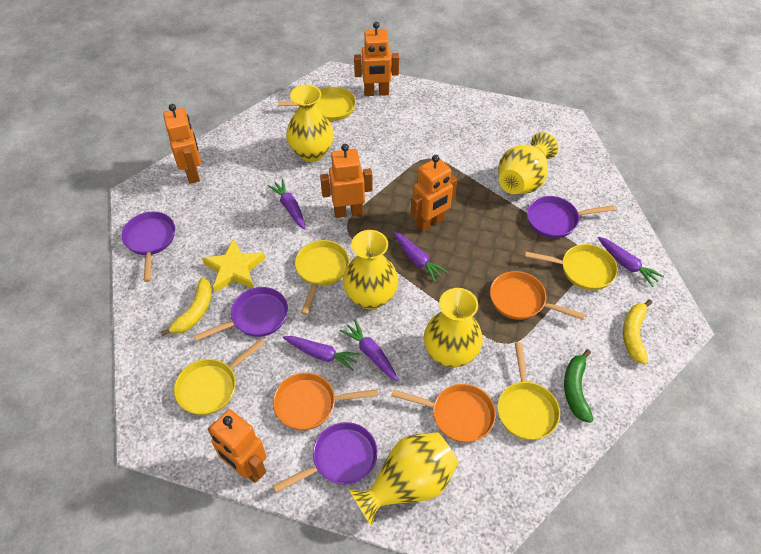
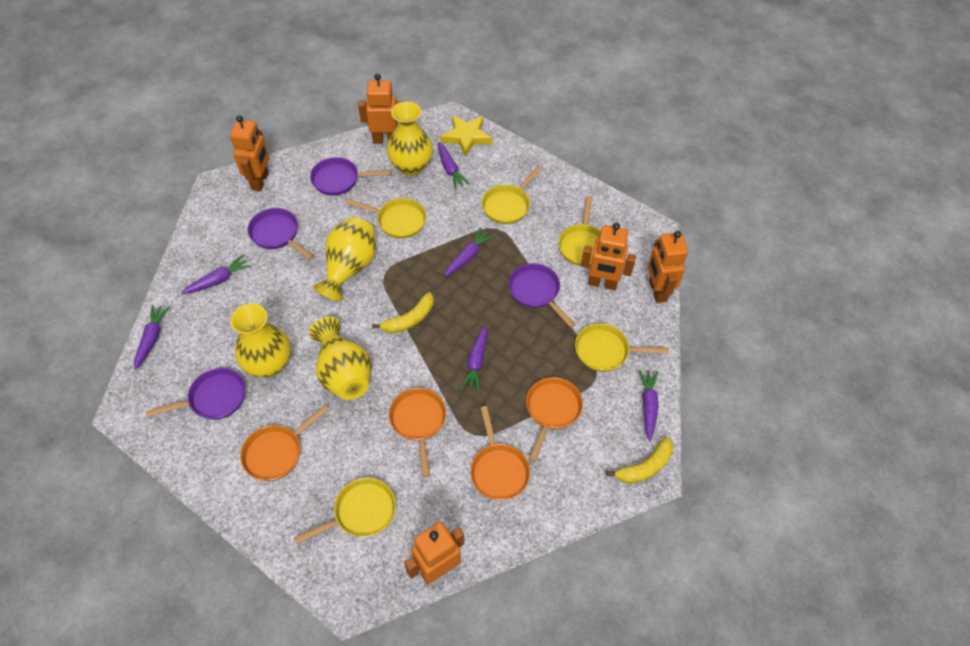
green banana: 1 -> 0
orange pan: 3 -> 4
purple carrot: 5 -> 6
yellow vase: 5 -> 4

